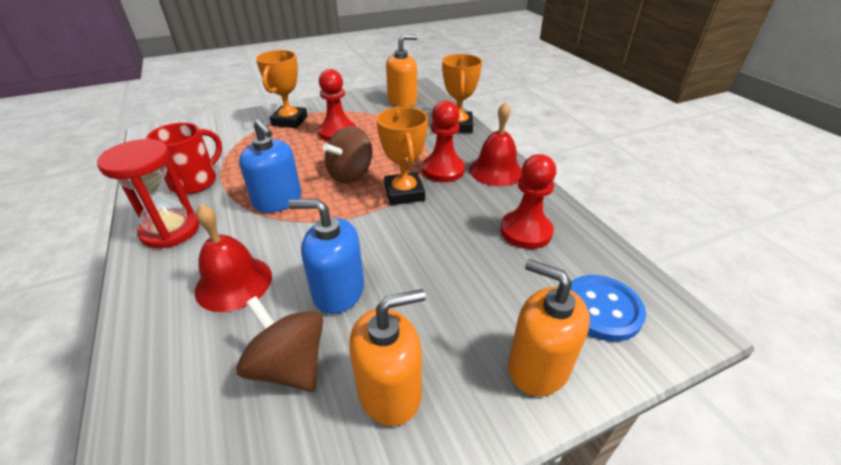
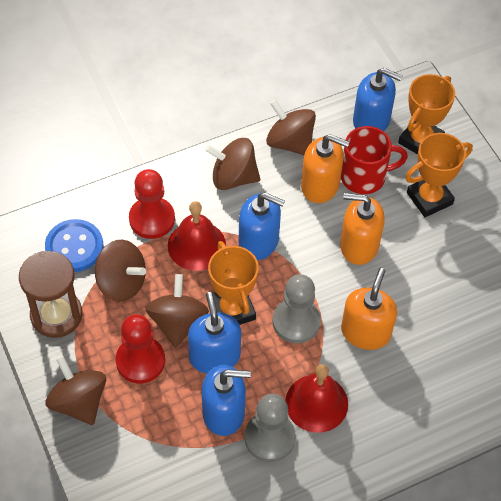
blue soap dispenser: 2 -> 4
brown hourglass: 0 -> 1
brown spinning top: 2 -> 5
grey pawn: 0 -> 2
red hourglass: 1 -> 0
red pawn: 3 -> 2

